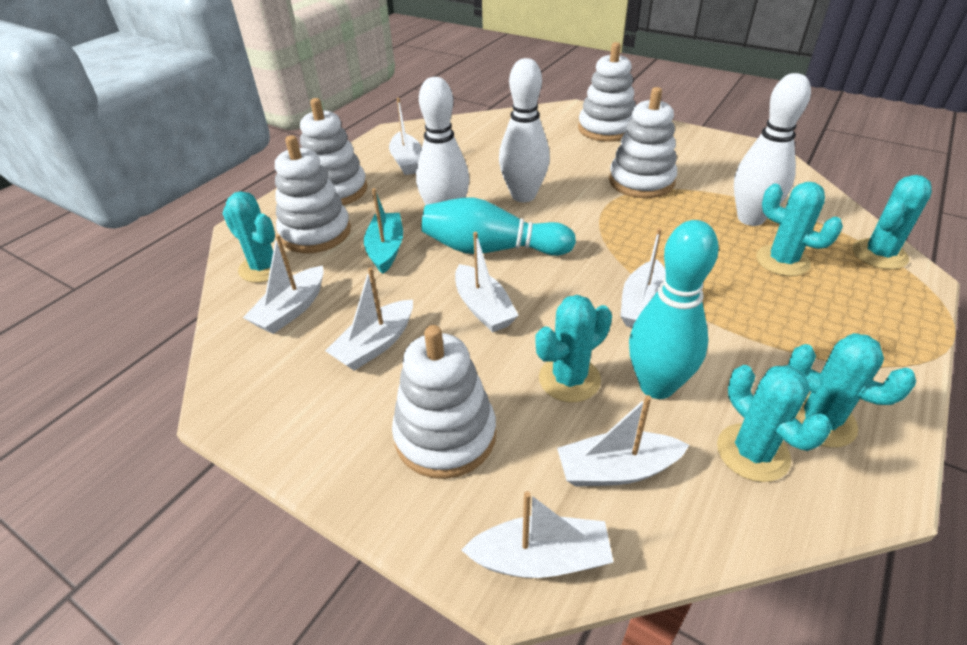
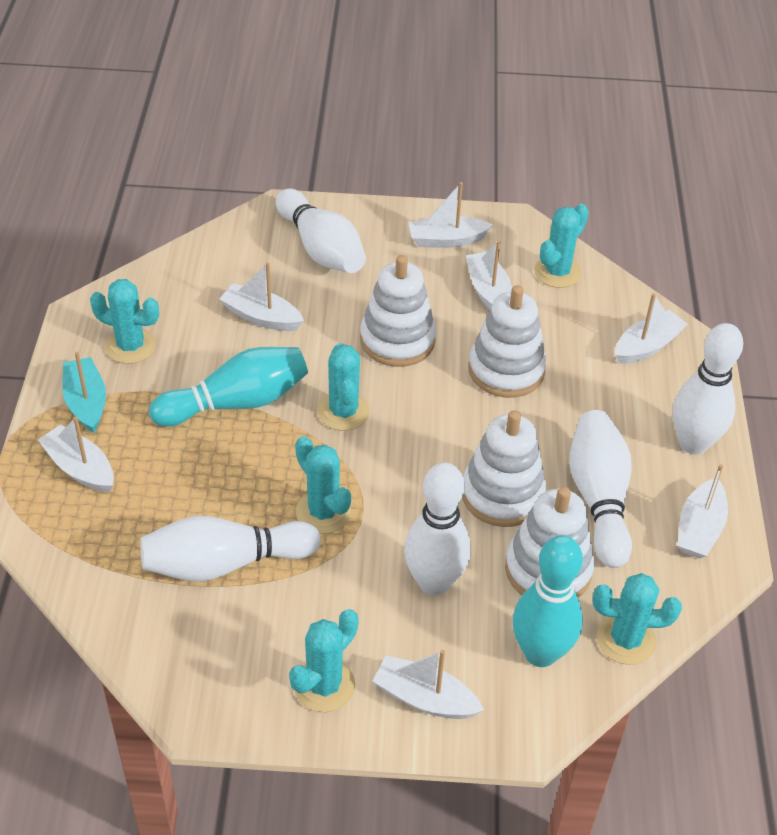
white bowling pin: 3 -> 5
white stacking toy: 5 -> 4

